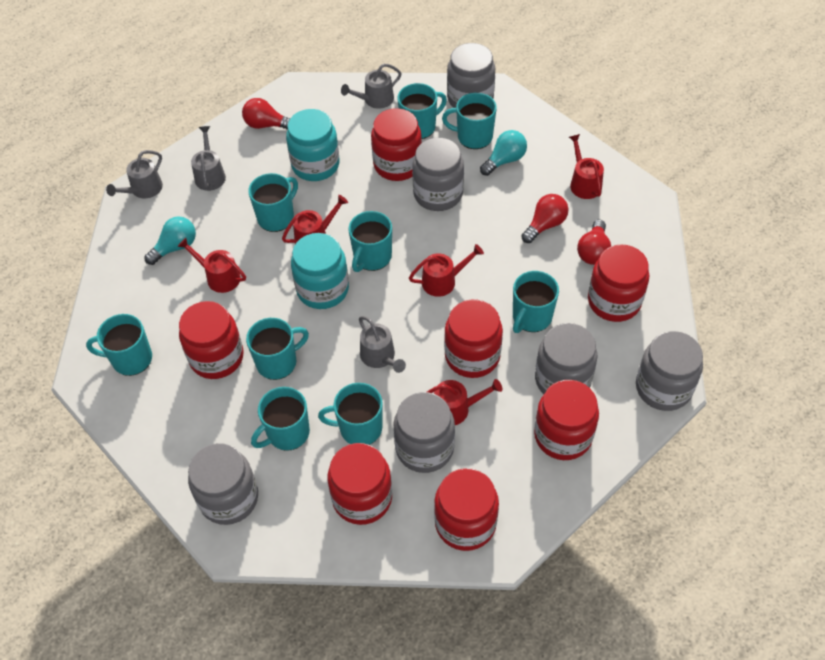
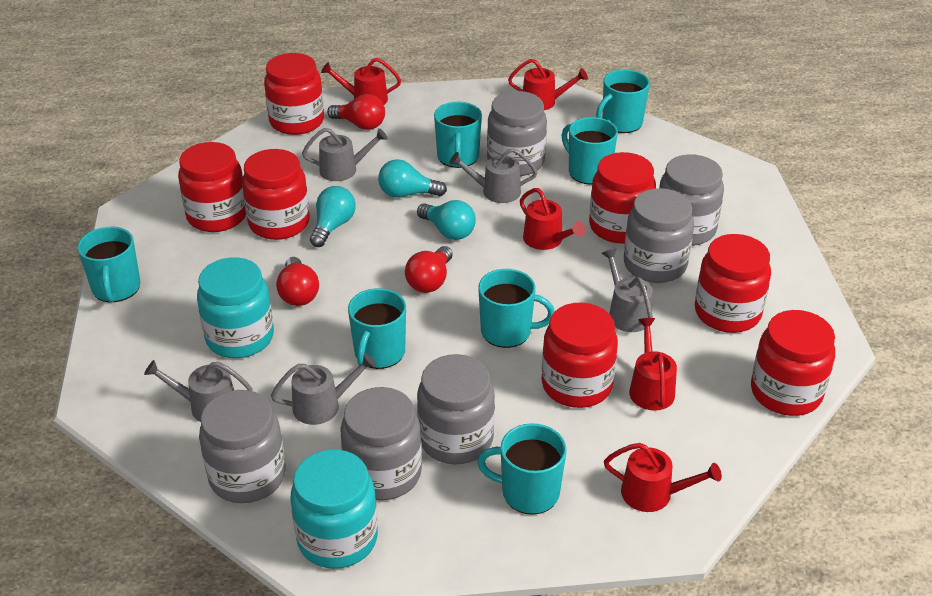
grey watering can: 4 -> 5
turquoise light bulb: 2 -> 3
turquoise mug: 9 -> 7

